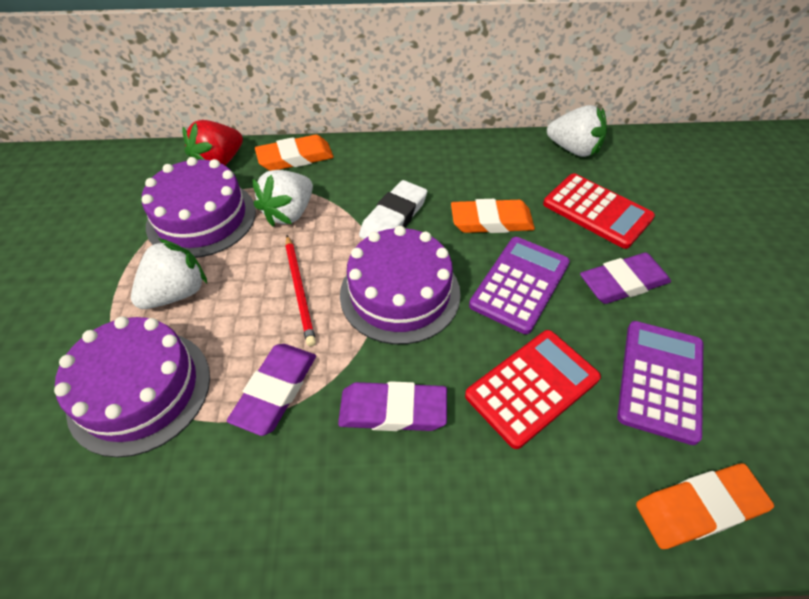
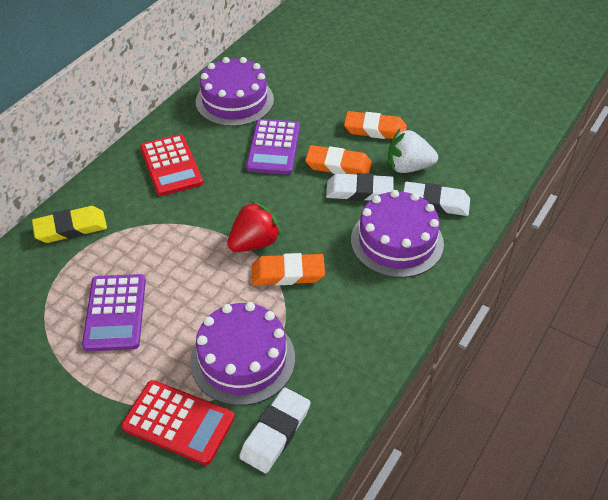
purple eraser: 3 -> 0
red pencil: 1 -> 0
white eraser: 1 -> 3
white strawberry: 3 -> 1
yellow eraser: 0 -> 1

